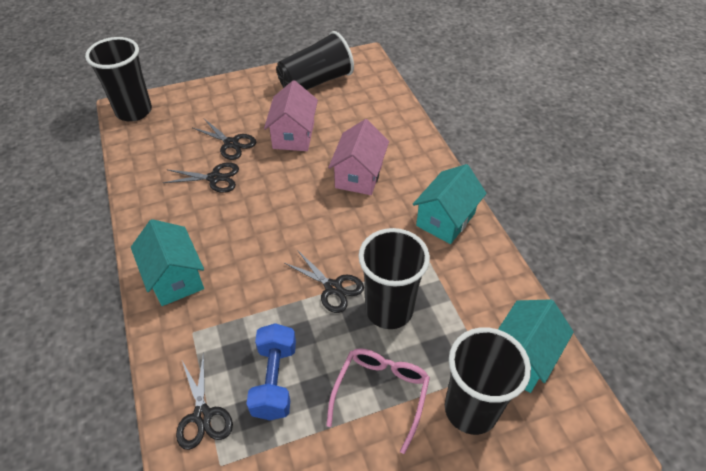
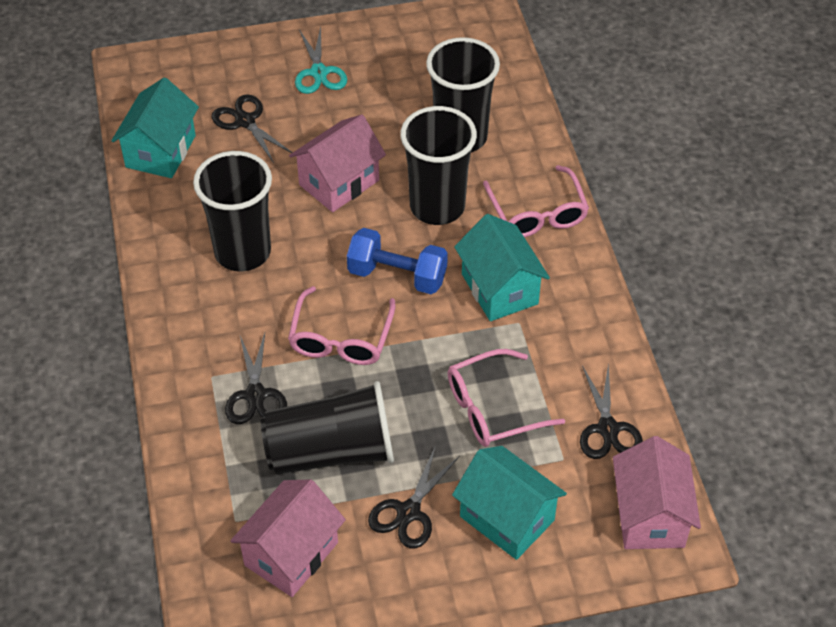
pink glasses: 1 -> 3
pink house: 2 -> 3
turquoise scissors: 0 -> 1

